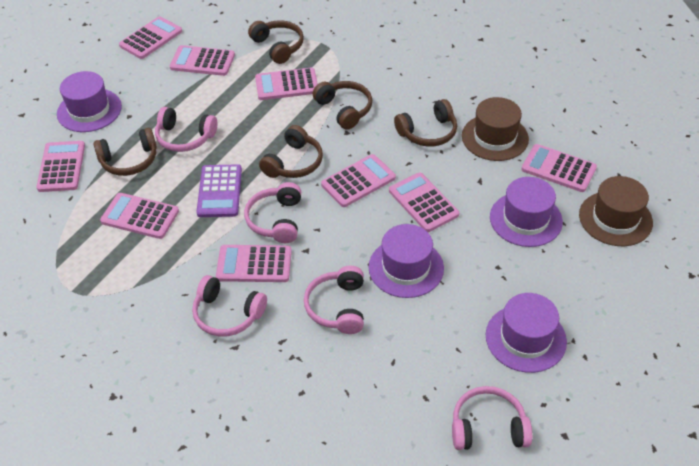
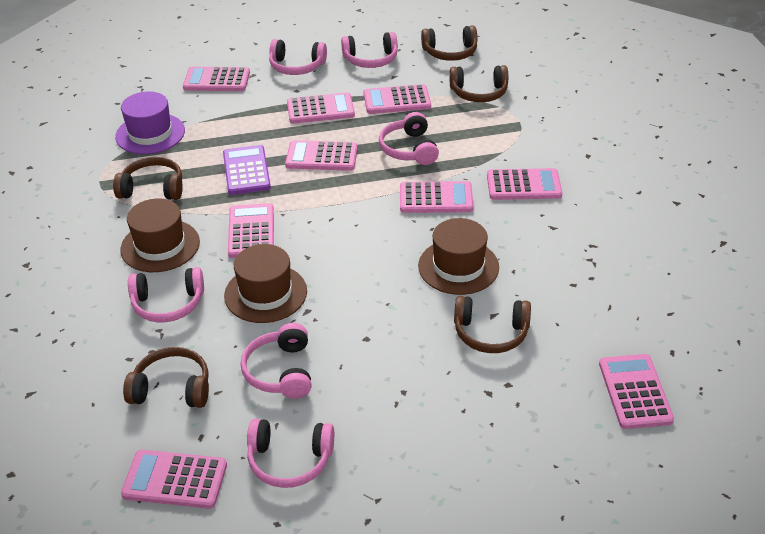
brown hat: 2 -> 3
pink headphones: 5 -> 6
purple hat: 4 -> 1

